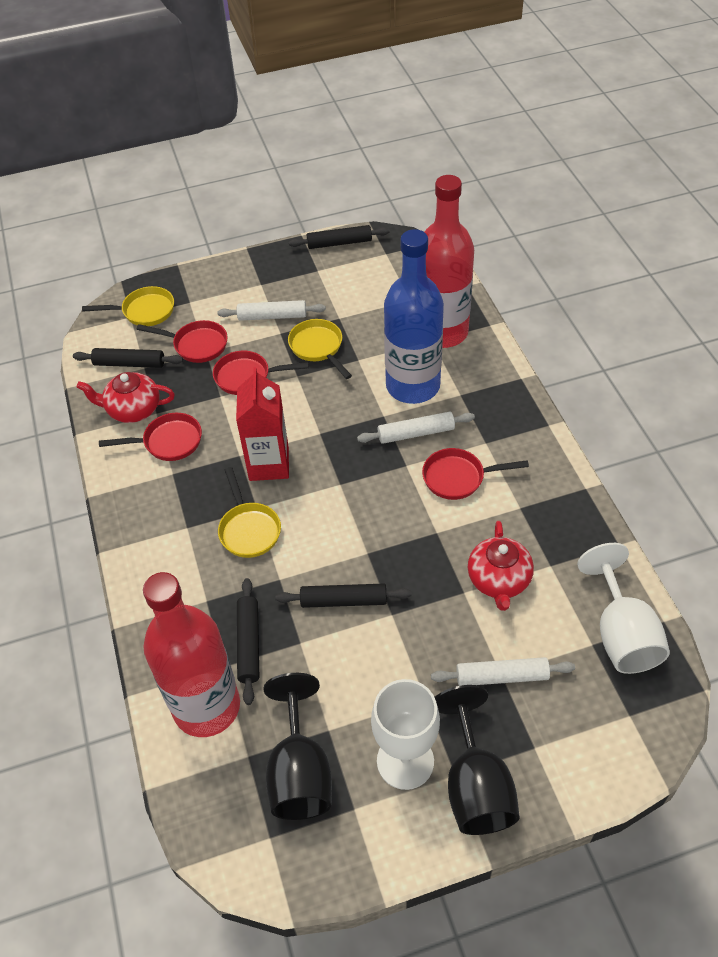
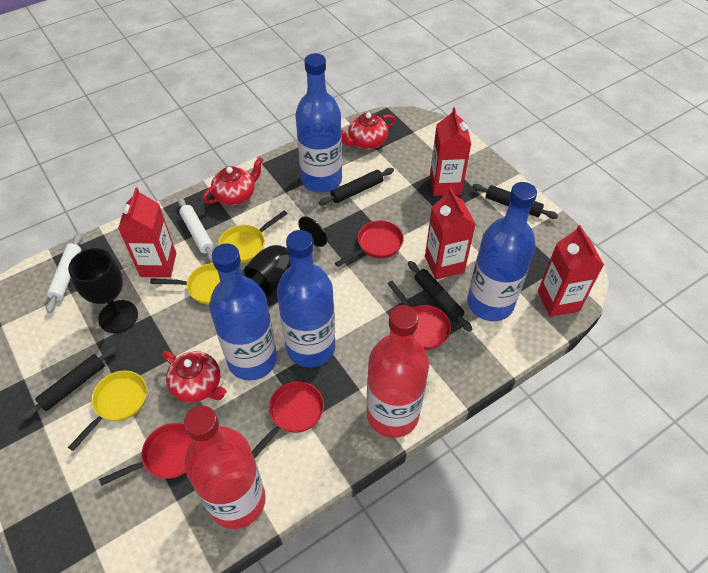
blue bottle: 1 -> 4
red carton: 1 -> 4
red teapot: 2 -> 3
white goblet: 2 -> 0
white rolling pin: 3 -> 2

